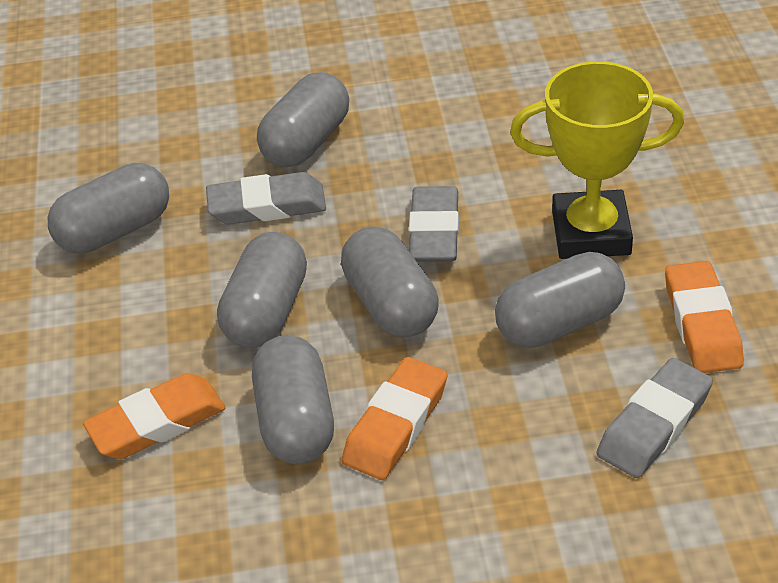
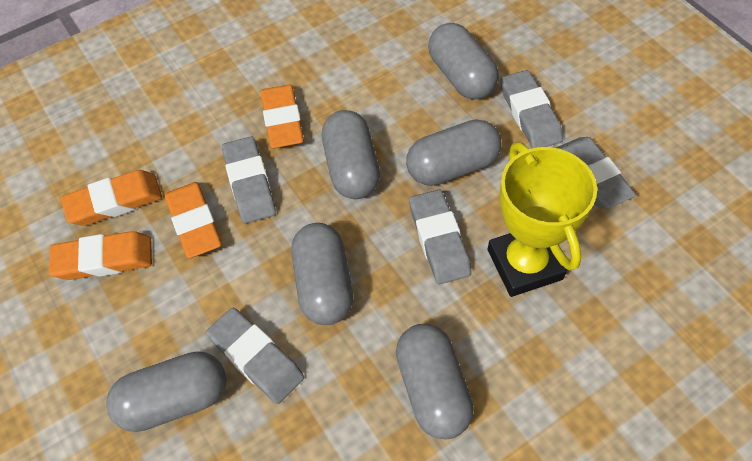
grey eraser: 3 -> 5
orange eraser: 3 -> 4

